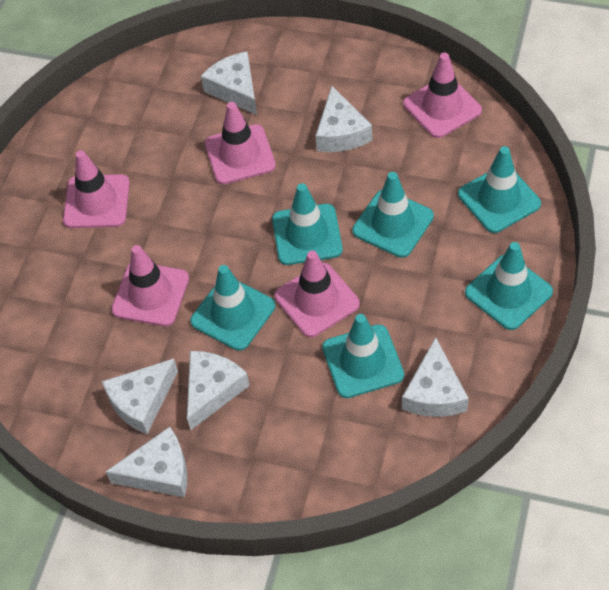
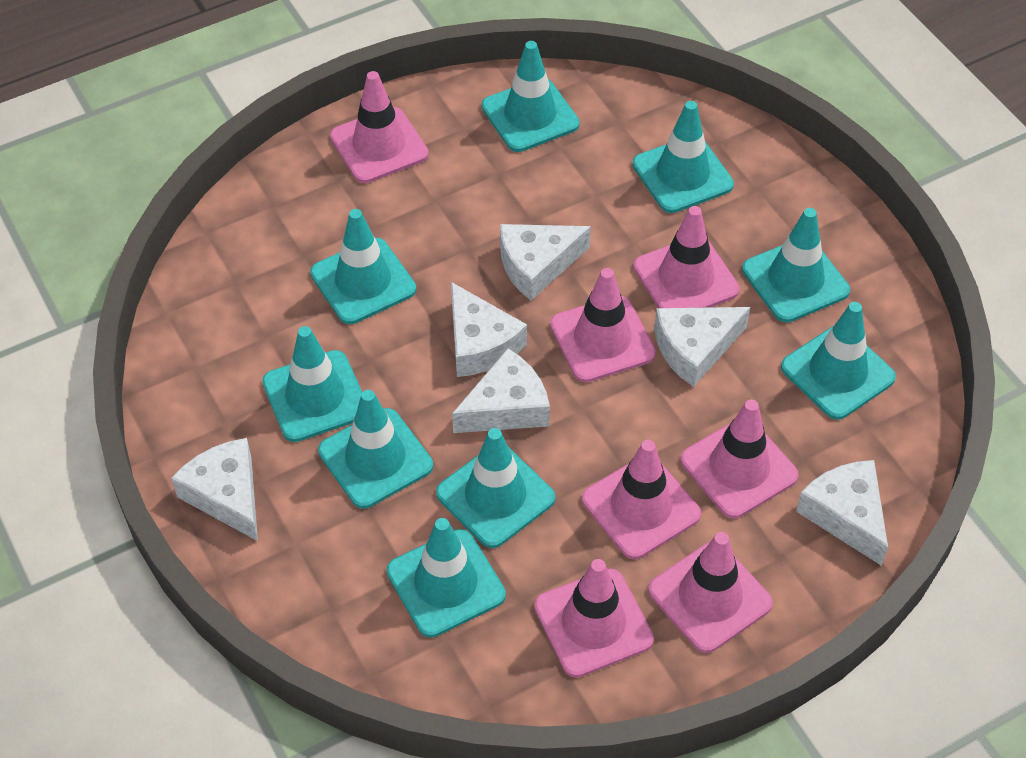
pink traffic cone: 5 -> 7
turquoise traffic cone: 6 -> 9

